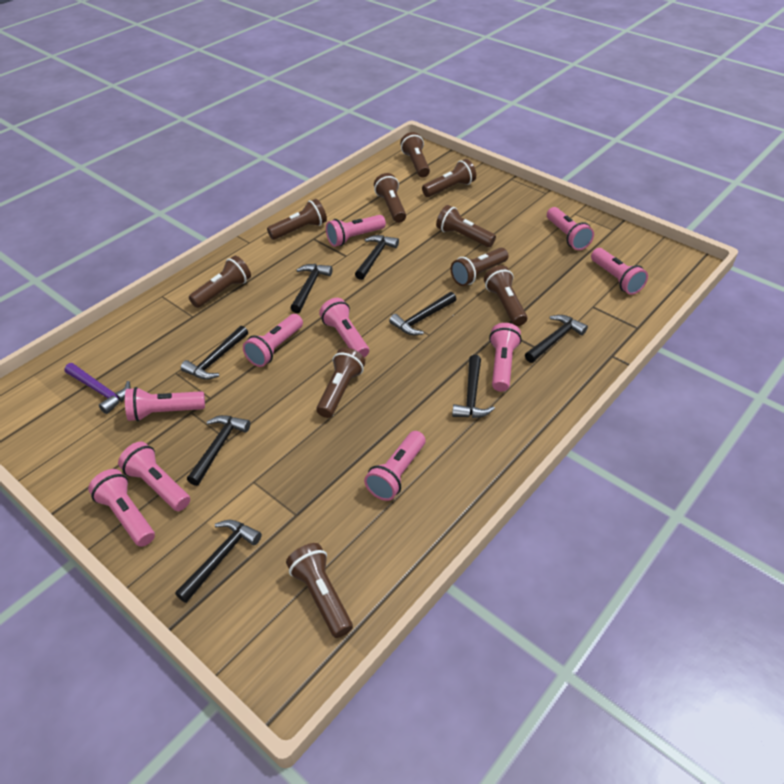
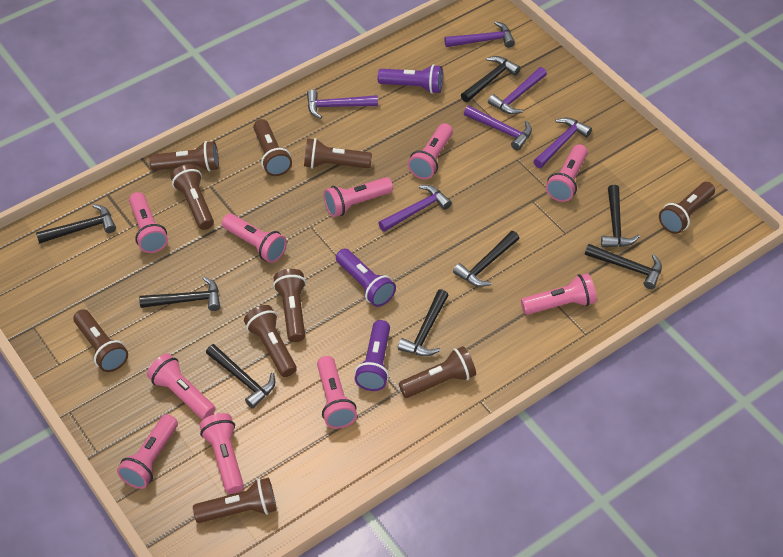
purple flashlight: 0 -> 3
purple hammer: 1 -> 6

